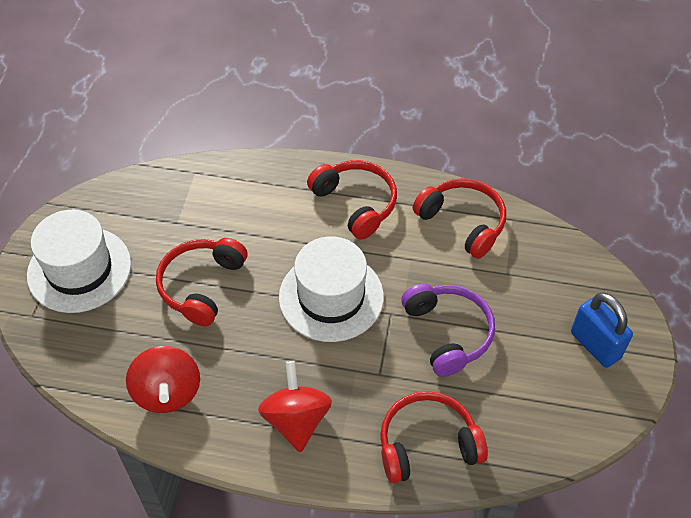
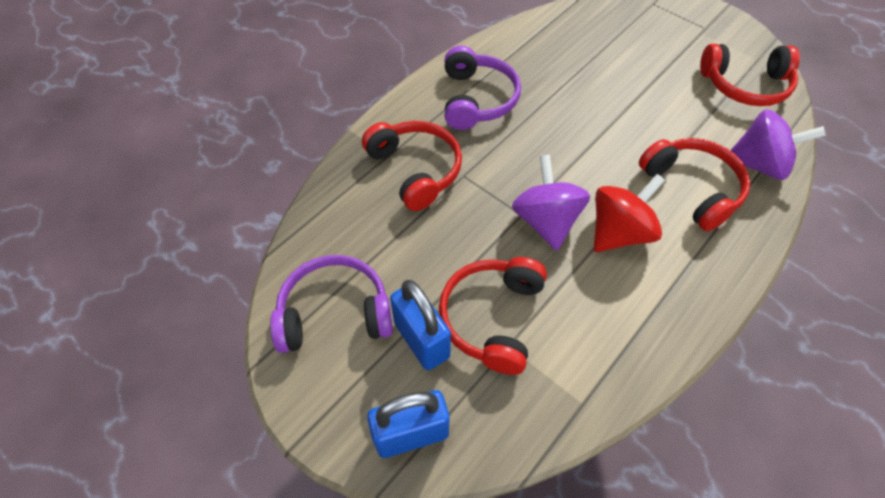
blue padlock: 1 -> 2
purple headphones: 1 -> 2
purple spinning top: 0 -> 2
red spinning top: 2 -> 1
white hat: 2 -> 0

